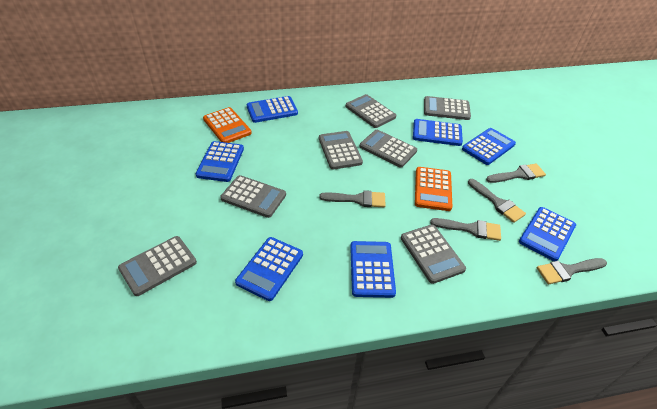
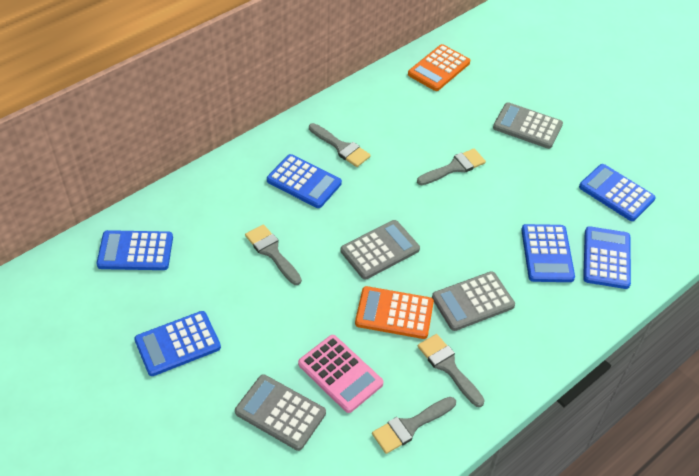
blue calculator: 7 -> 6
grey calculator: 7 -> 4
pink calculator: 0 -> 1

